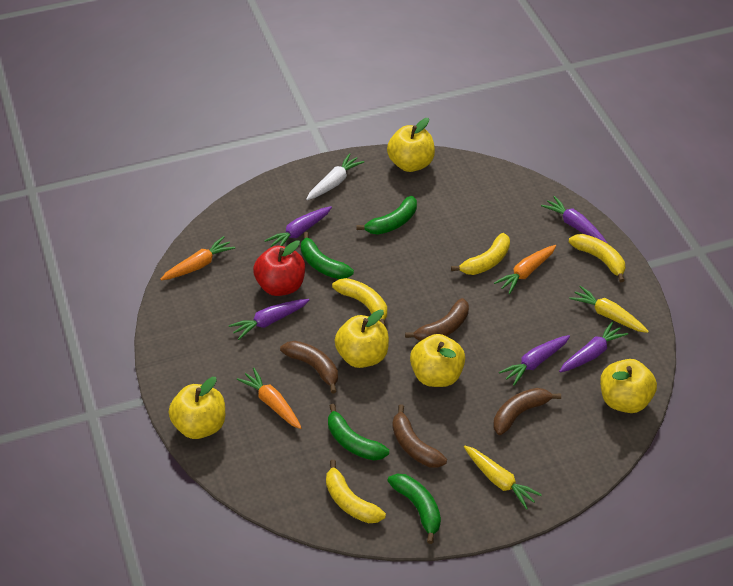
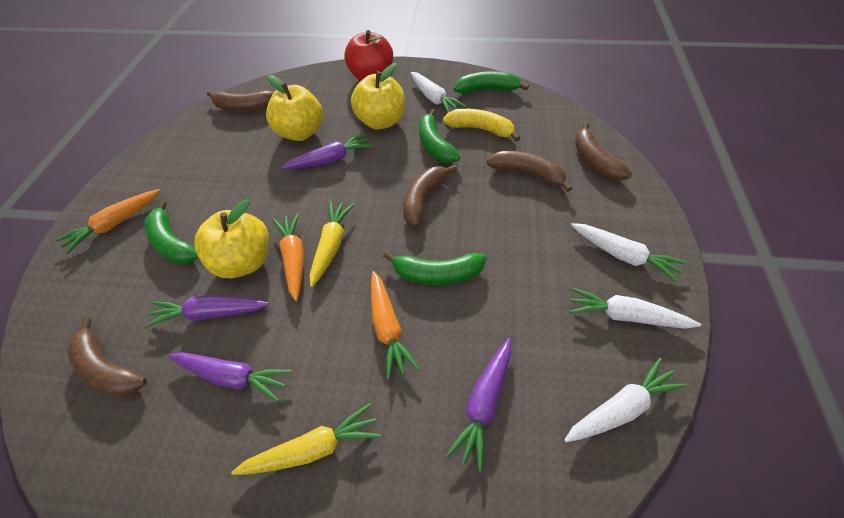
brown banana: 4 -> 5
purple carrot: 5 -> 4
white carrot: 1 -> 4
yellow apple: 5 -> 3
yellow banana: 4 -> 1

